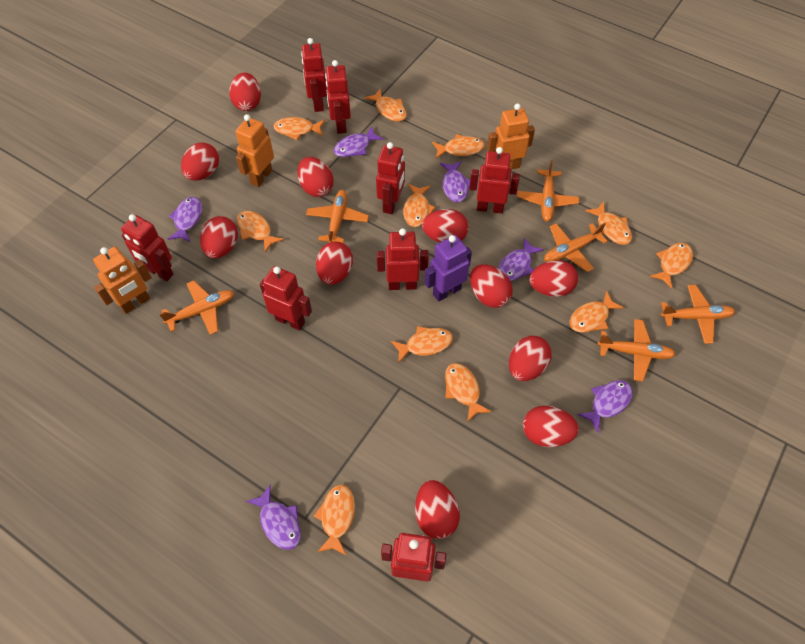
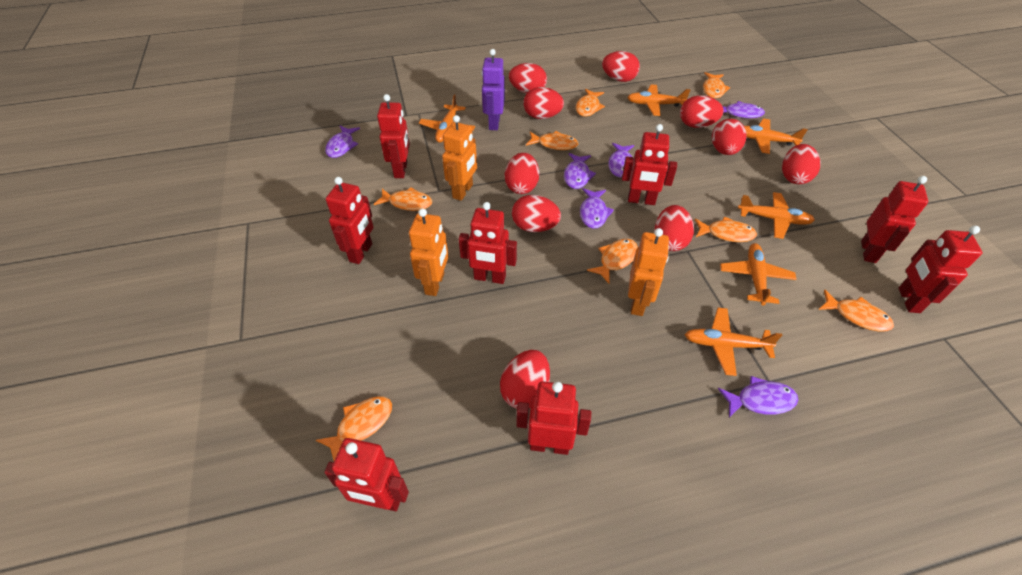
orange fish: 11 -> 8
red egg: 11 -> 10

